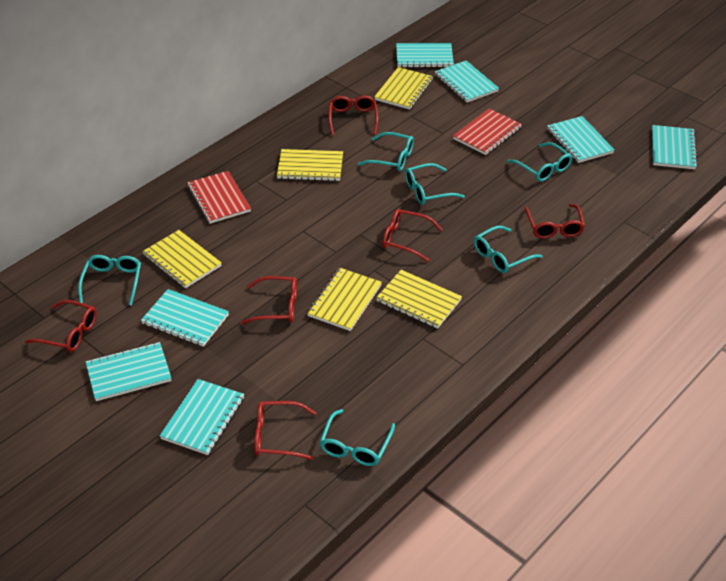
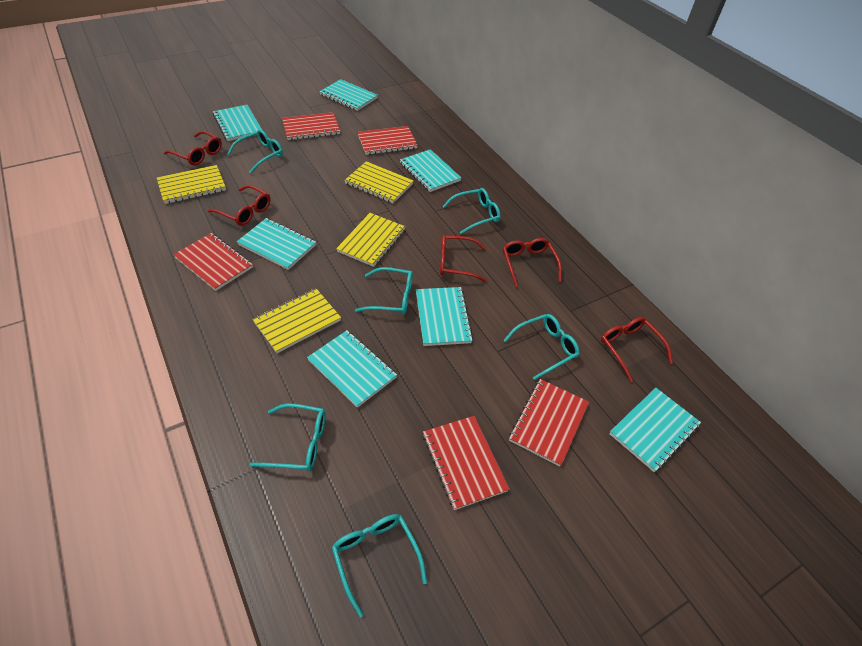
red glasses: 6 -> 5
red notebook: 2 -> 5
yellow notebook: 5 -> 4

